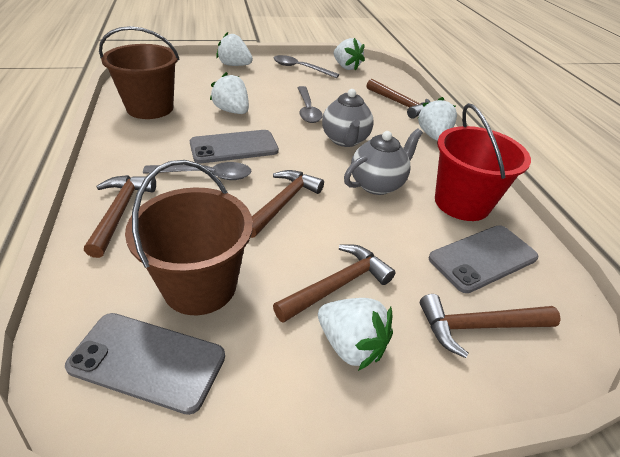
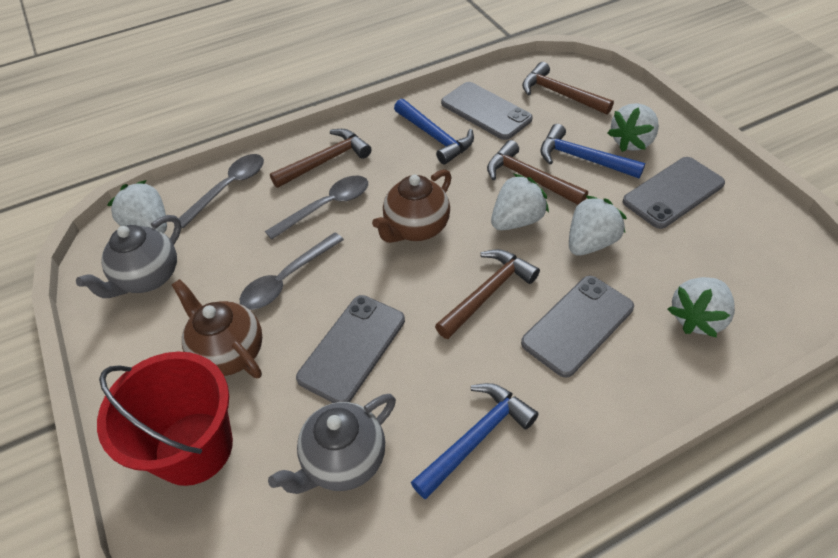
blue hammer: 0 -> 3
brown bucket: 2 -> 0
brown hammer: 5 -> 4
brown teapot: 0 -> 2
grey phone: 3 -> 4

